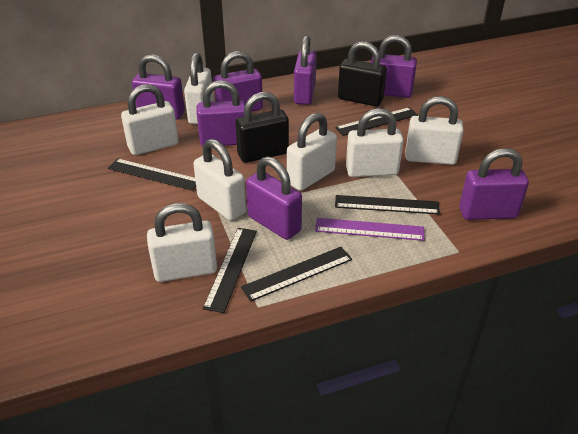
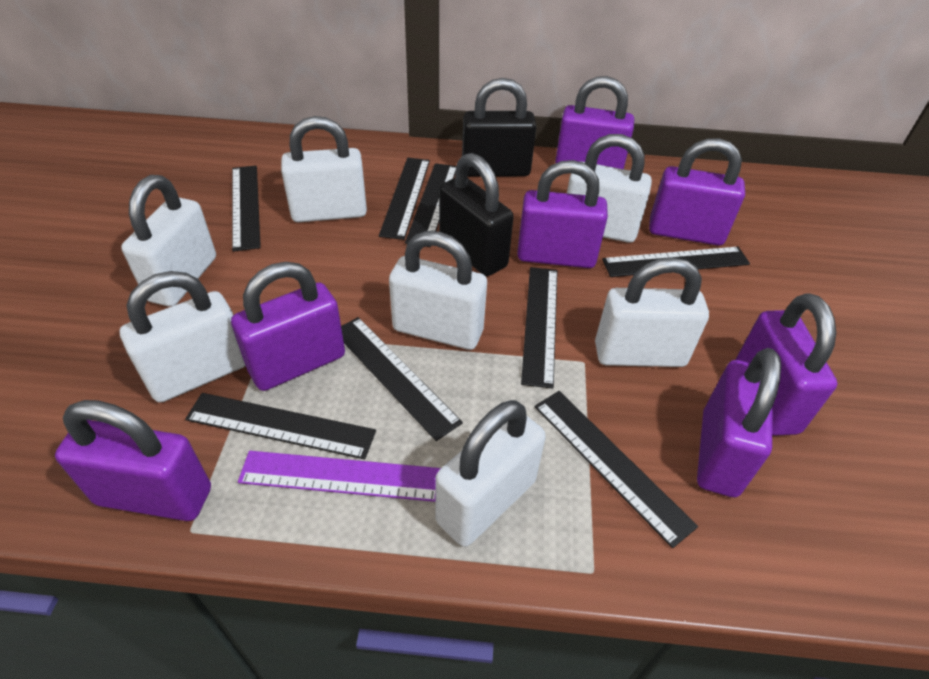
black ruler: 5 -> 8

